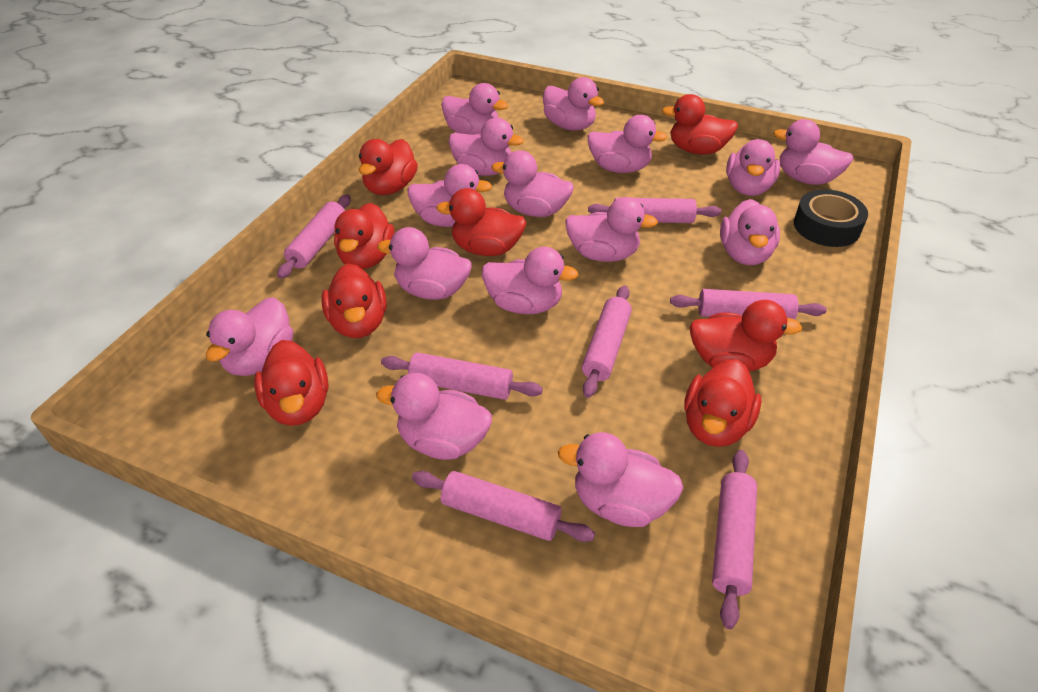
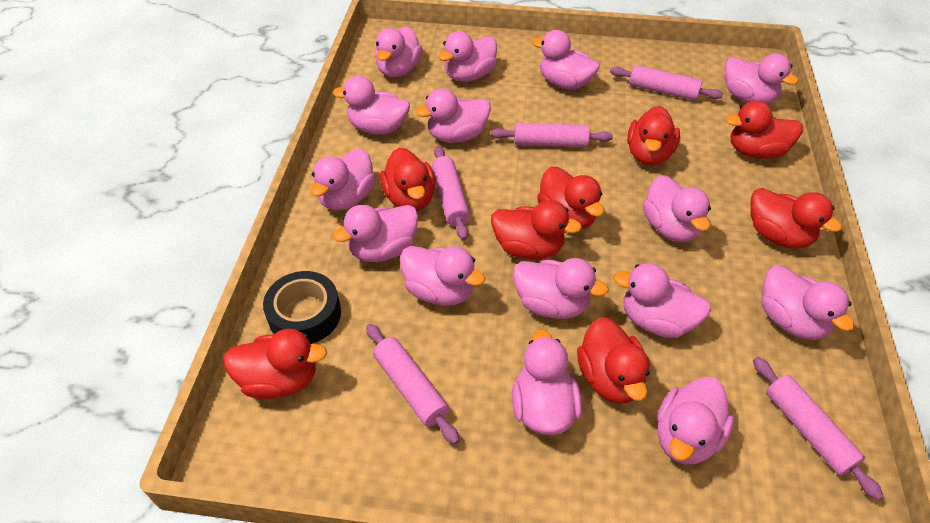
pink rolling pin: 7 -> 5

